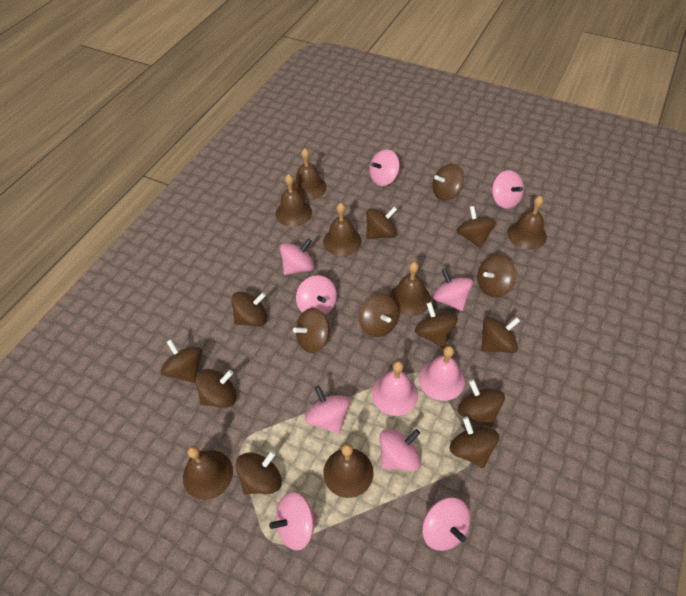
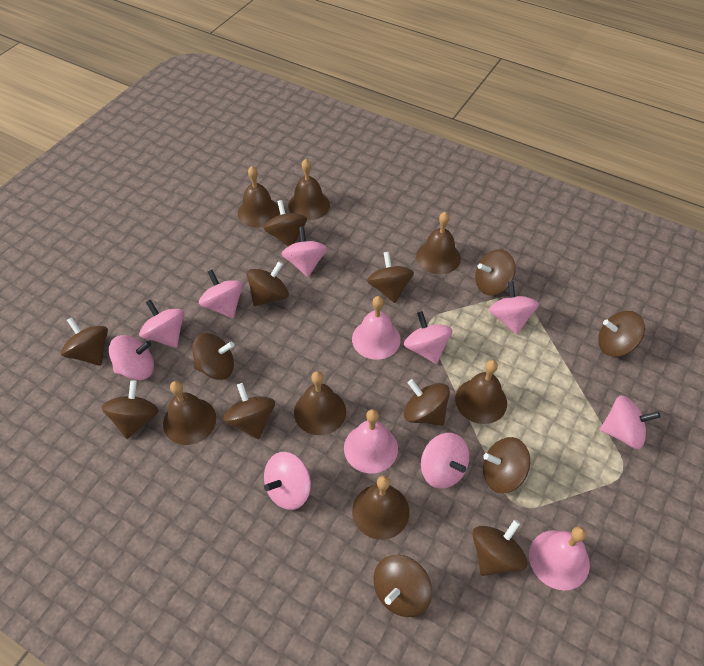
brown spinning top: 14 -> 13
pink bell: 2 -> 3

